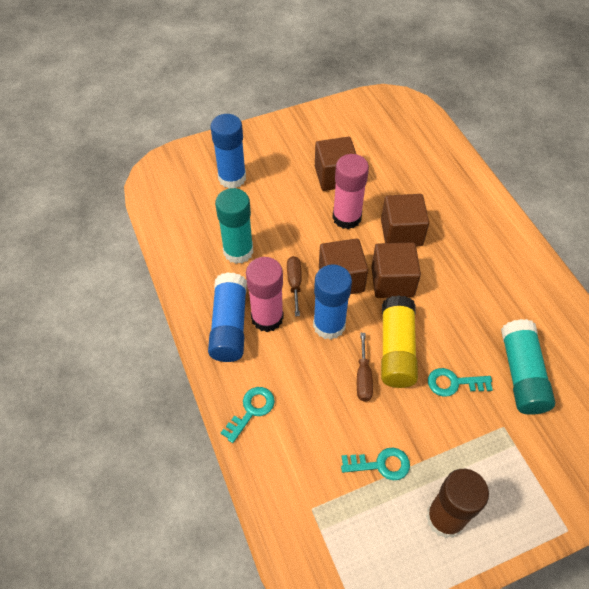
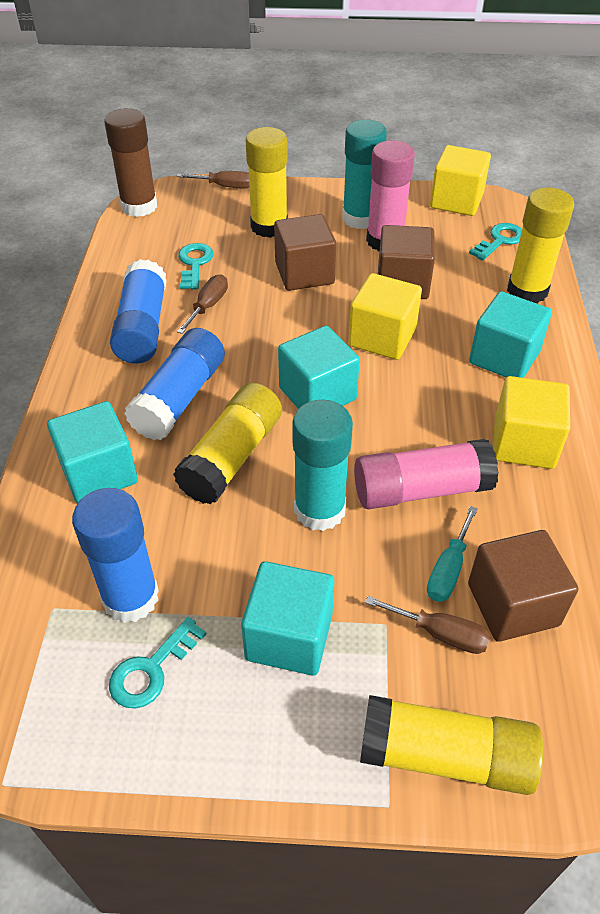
brown cube: 4 -> 3
brown screwdriver: 2 -> 3
turquoise cube: 0 -> 4
turquoise screwdriver: 0 -> 1
yellow cube: 0 -> 3
yellow glue stick: 1 -> 4

